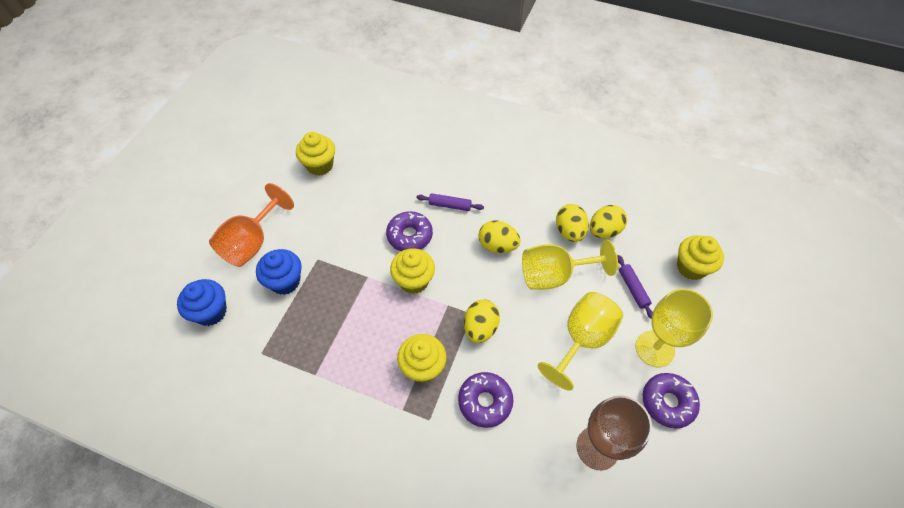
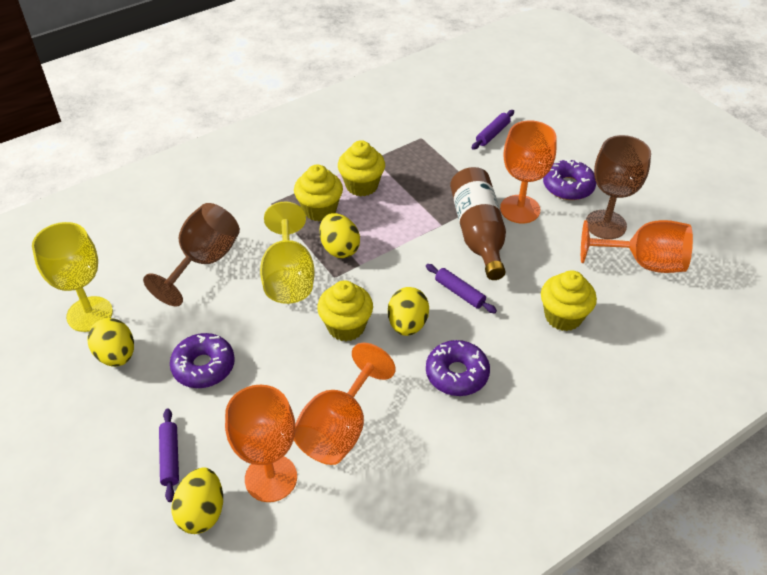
blue cupcake: 2 -> 0
brown bottle: 0 -> 1
brown goblet: 1 -> 2
orange goblet: 1 -> 4
purple rolling pin: 2 -> 3
yellow goblet: 3 -> 2

